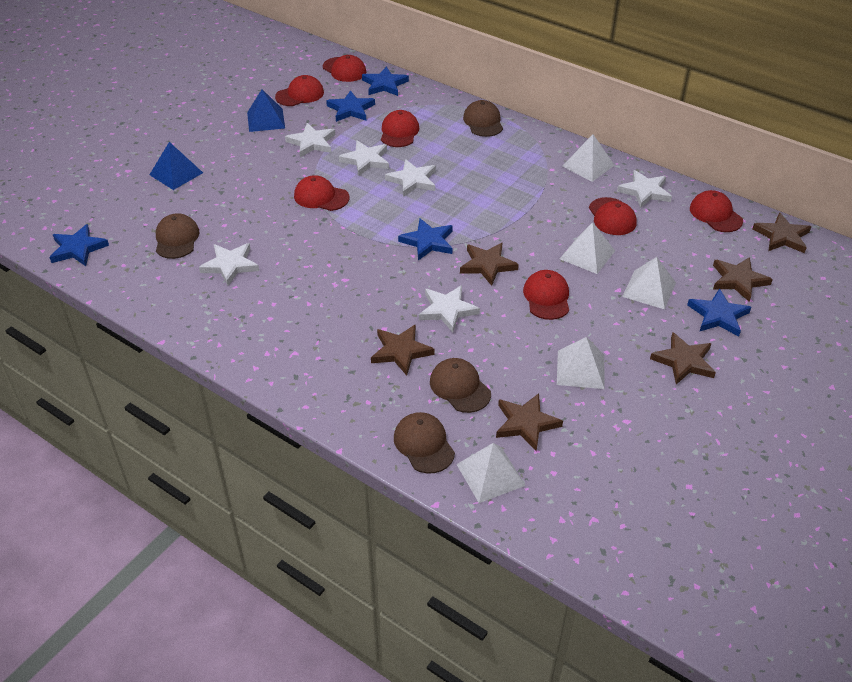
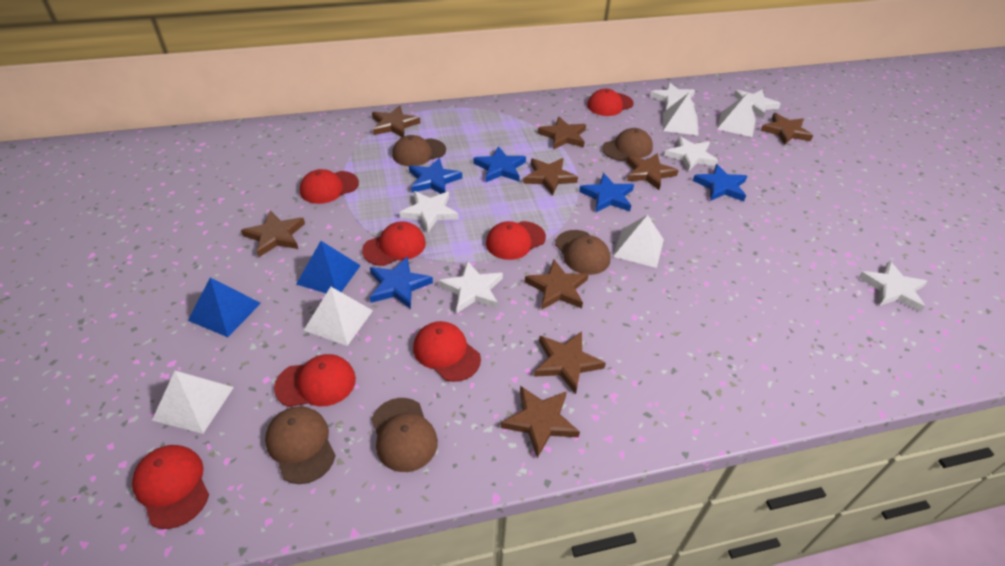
brown cap: 4 -> 5
brown star: 6 -> 9

